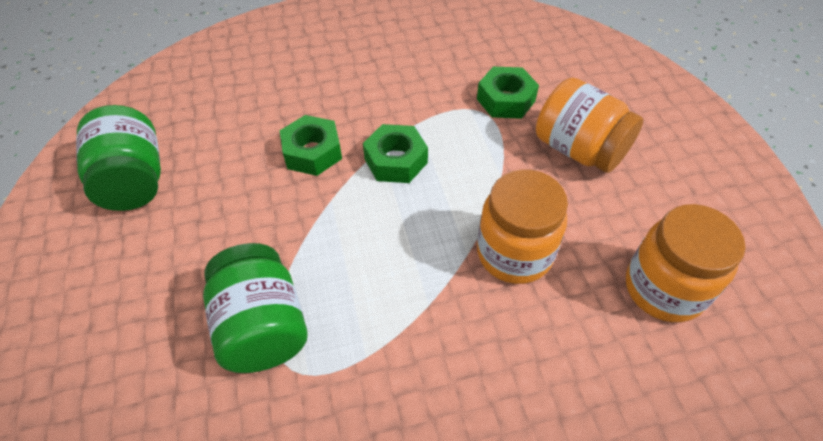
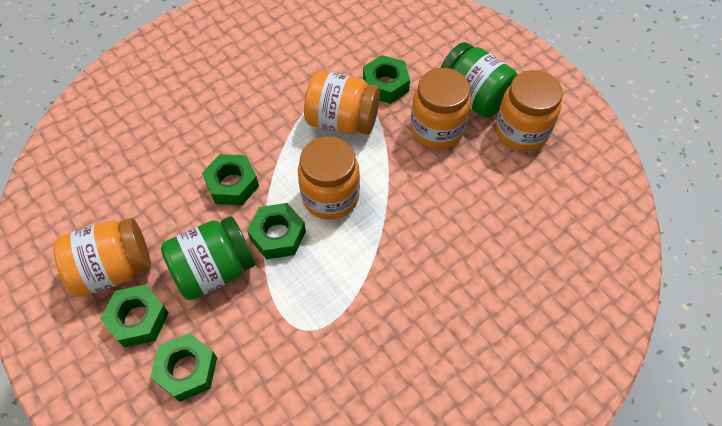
green nut: 3 -> 5
orange jar: 3 -> 5

